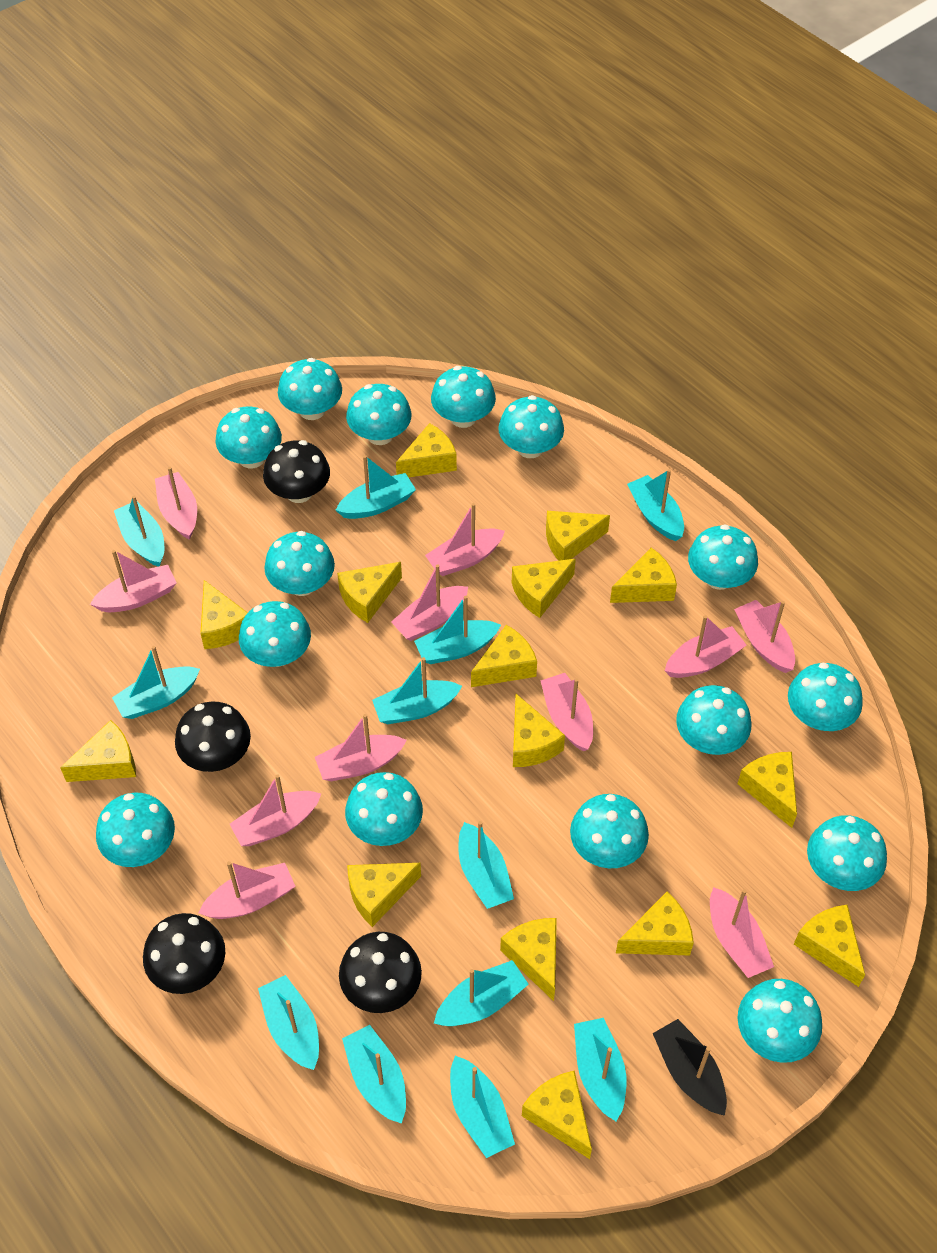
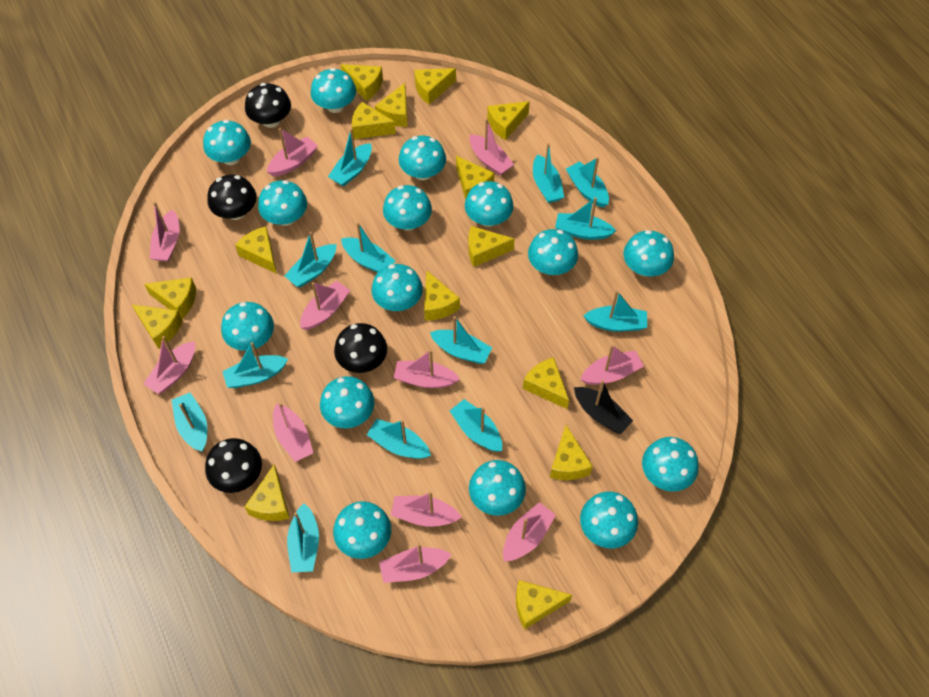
turquoise boat: 12 -> 13

